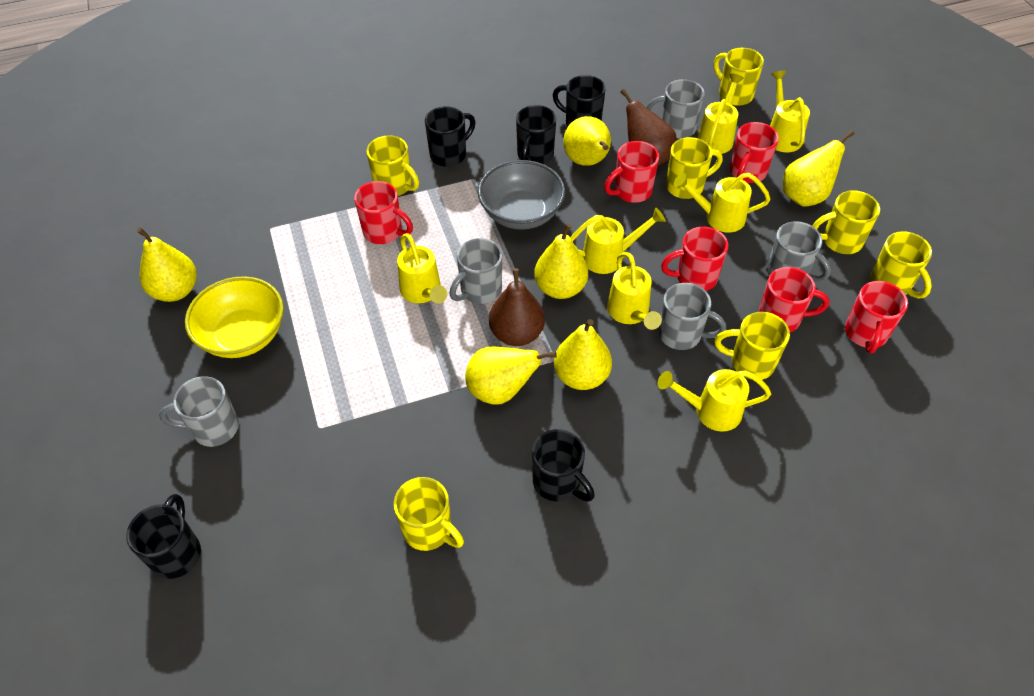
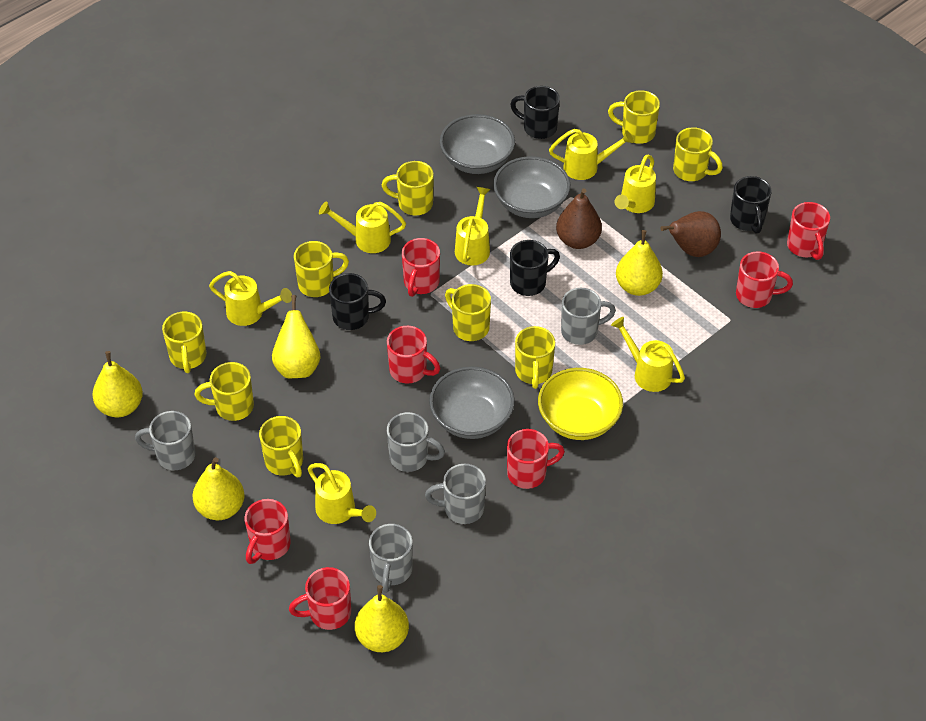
black mug: 5 -> 4
grey bowl: 1 -> 3
red mug: 6 -> 7
yellow mug: 7 -> 9
yellow pear: 6 -> 5

